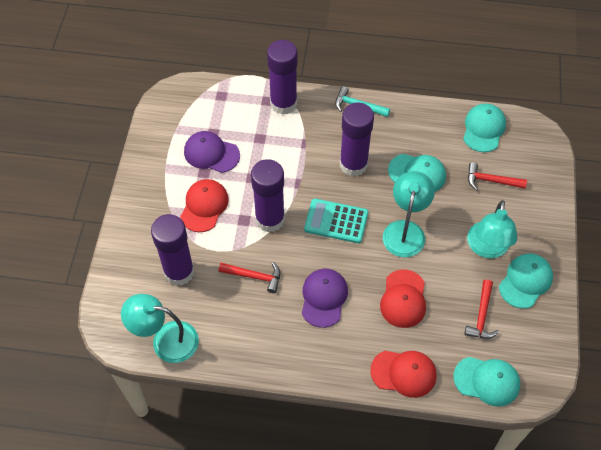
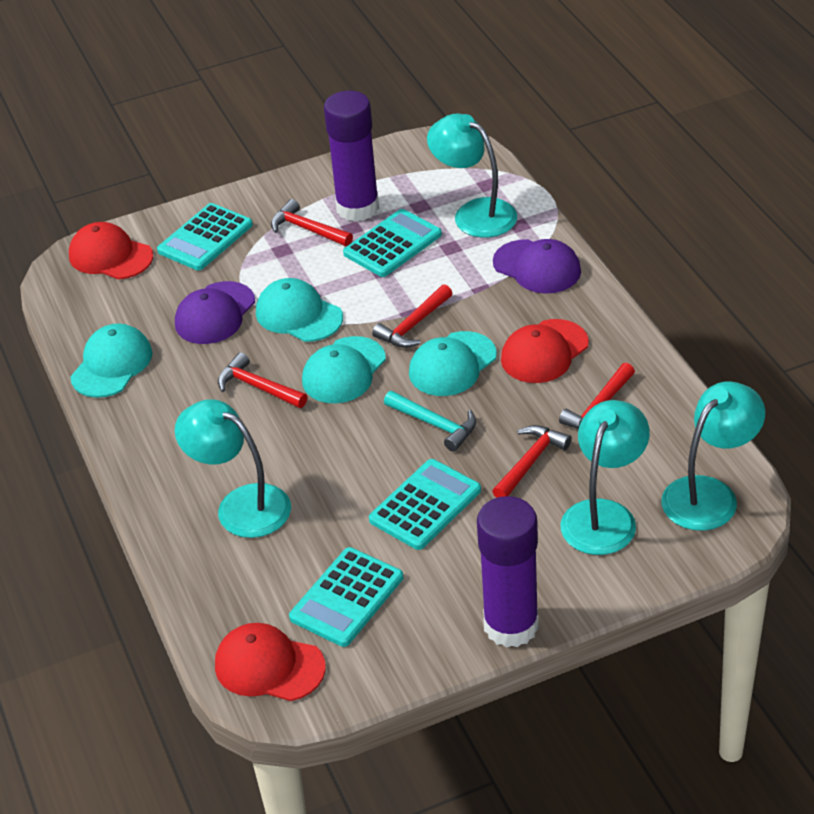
purple glue stick: 4 -> 2
red hammer: 3 -> 5
turquoise calculator: 1 -> 4
turquoise lamp: 3 -> 4

